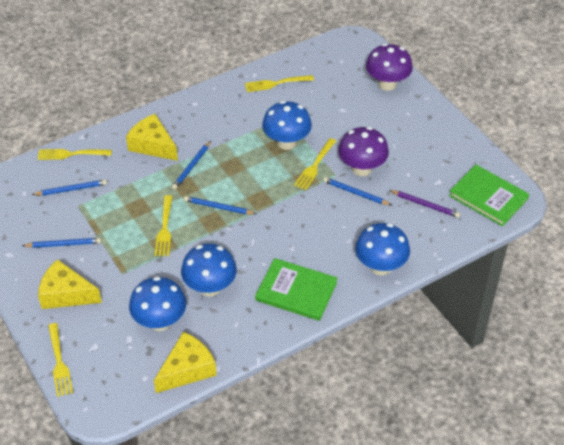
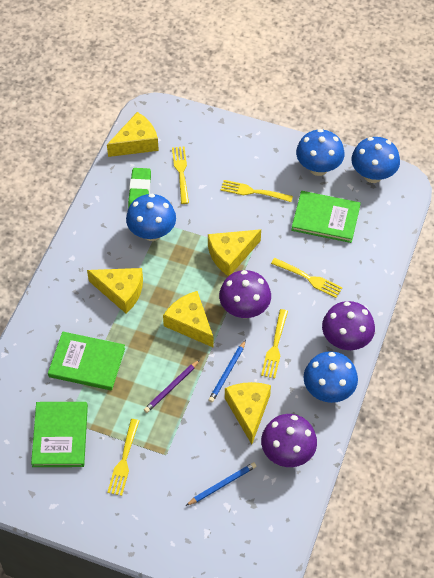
blue pencil: 5 -> 2
green book: 2 -> 3
green eraser: 0 -> 1
purple mushroom: 2 -> 3
yellow cheese: 3 -> 5

